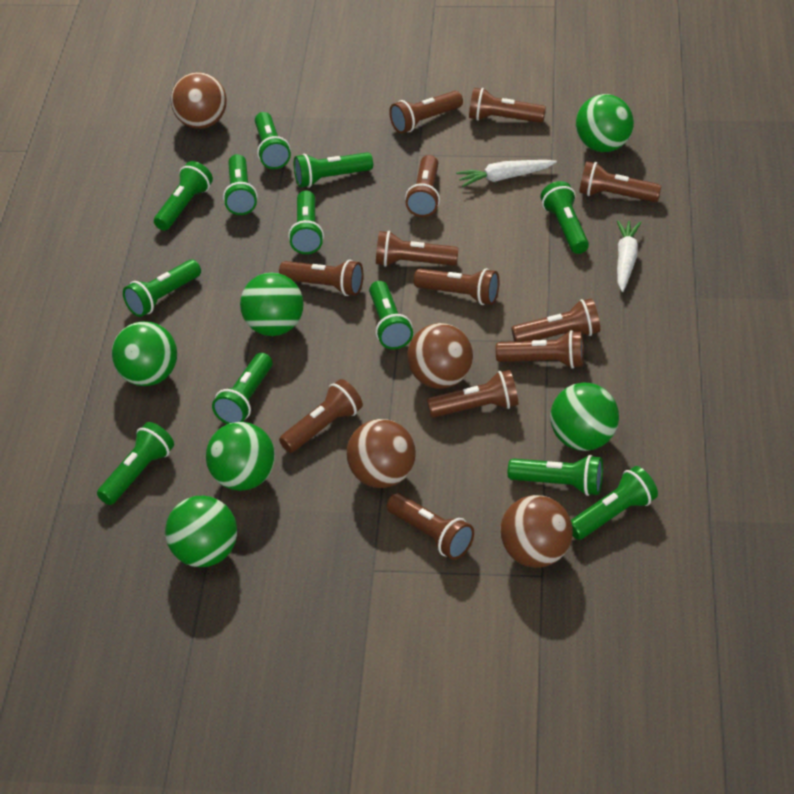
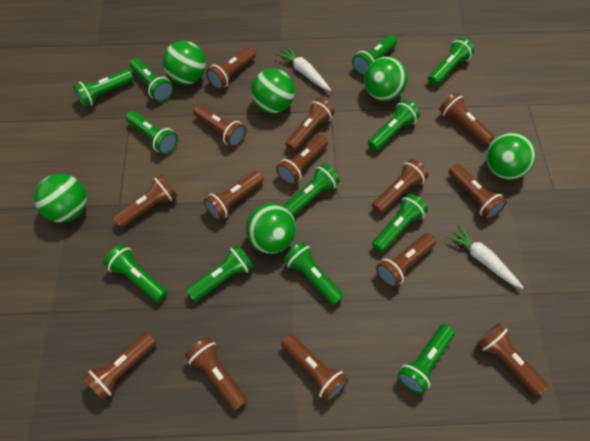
brown ball: 4 -> 0
brown flashlight: 12 -> 14

